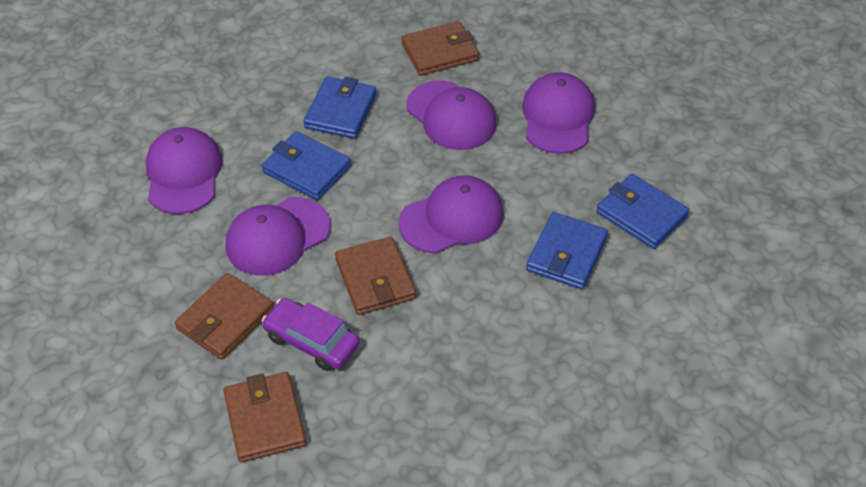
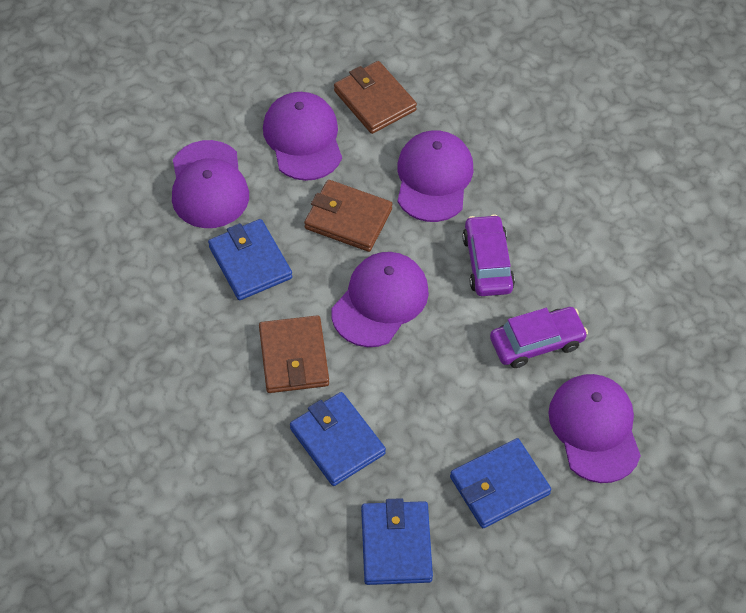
brown wallet: 4 -> 3
purple car: 1 -> 2

